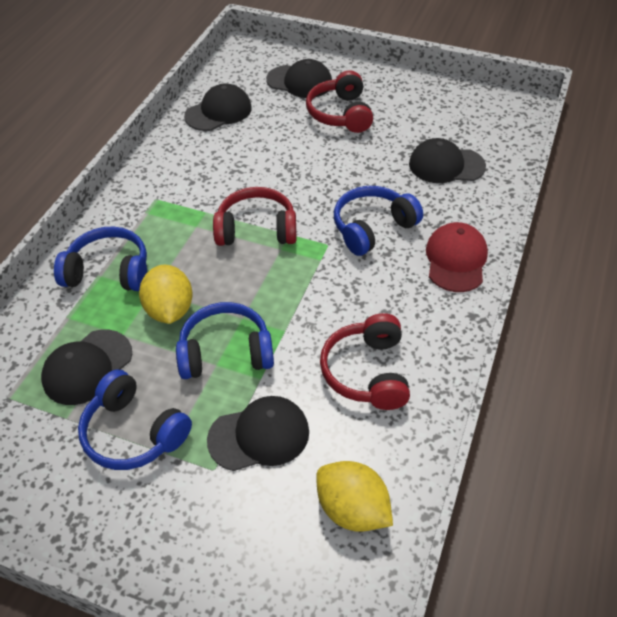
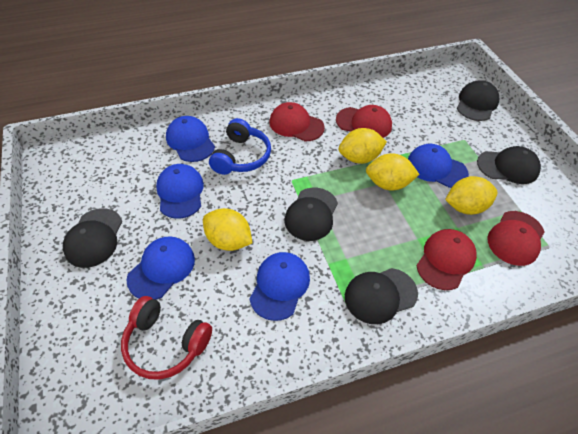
blue cap: 0 -> 5
blue headphones: 4 -> 1
red cap: 1 -> 4
red headphones: 3 -> 1
yellow lemon: 2 -> 4

